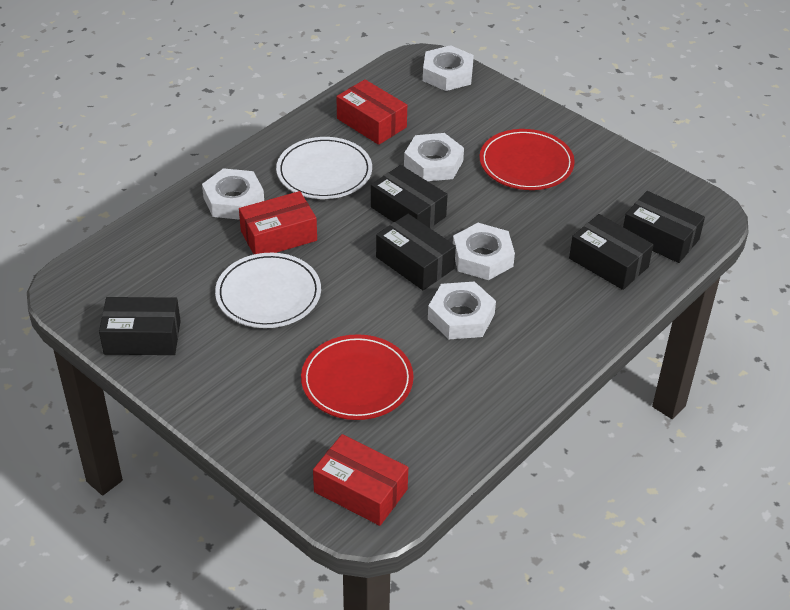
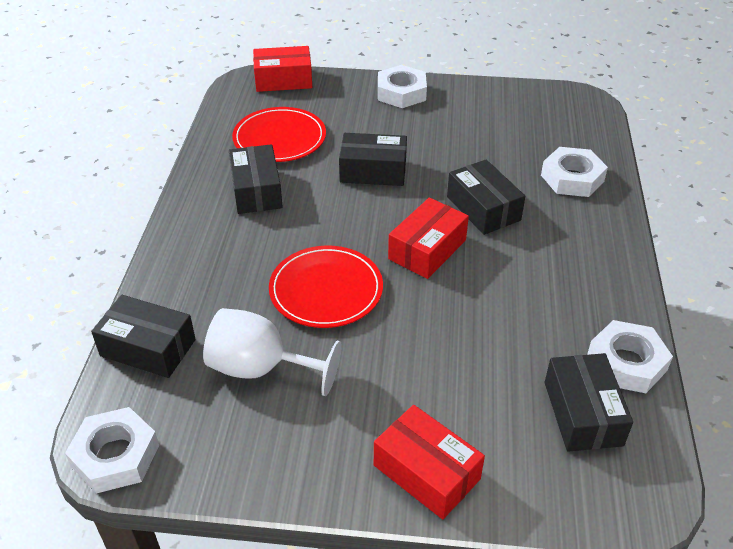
white goblet: 0 -> 1
white nut: 5 -> 4
white plate: 2 -> 0

